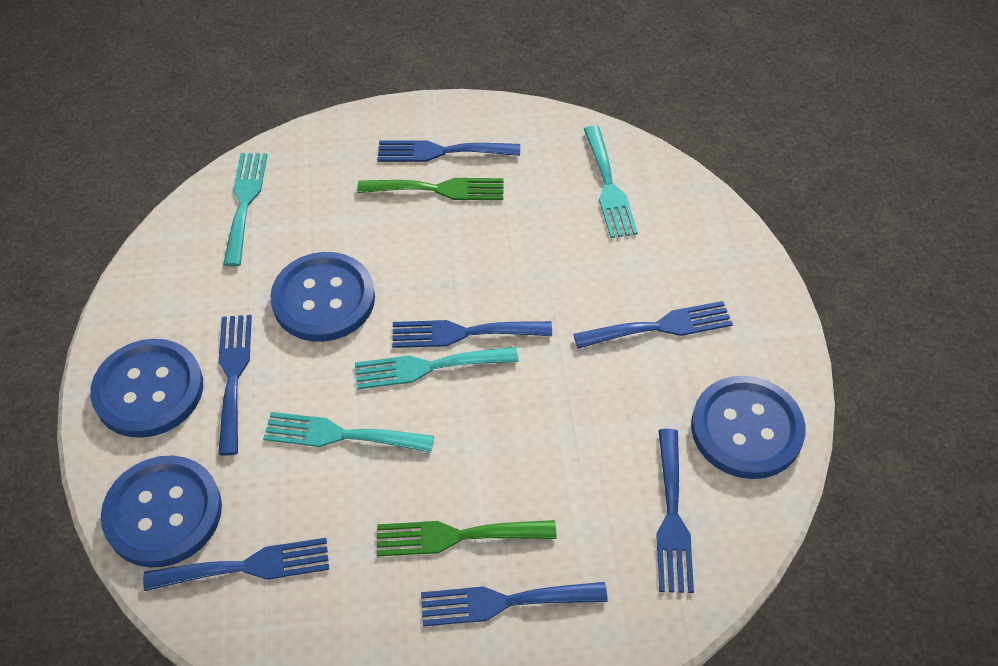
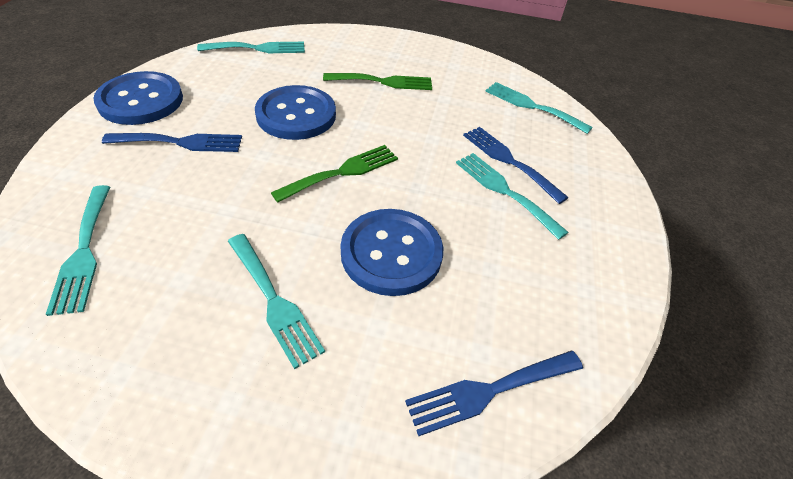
blue button: 4 -> 3
blue fork: 7 -> 3
turquoise fork: 4 -> 5

